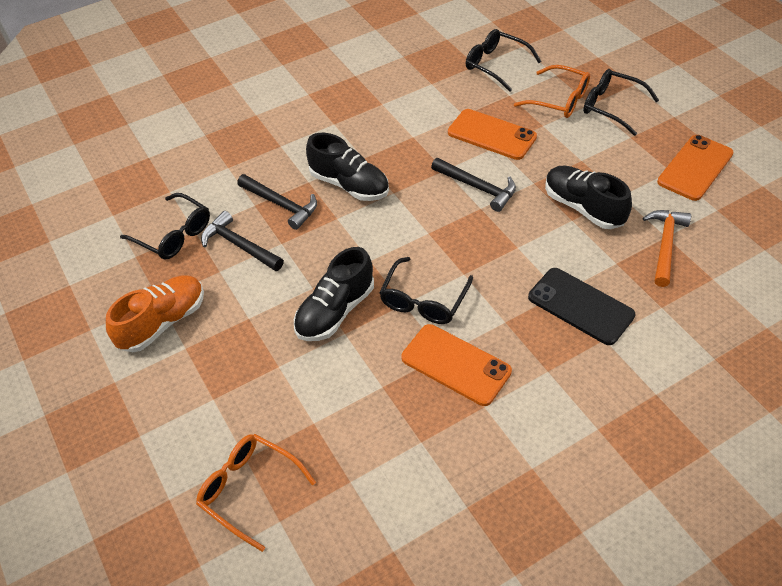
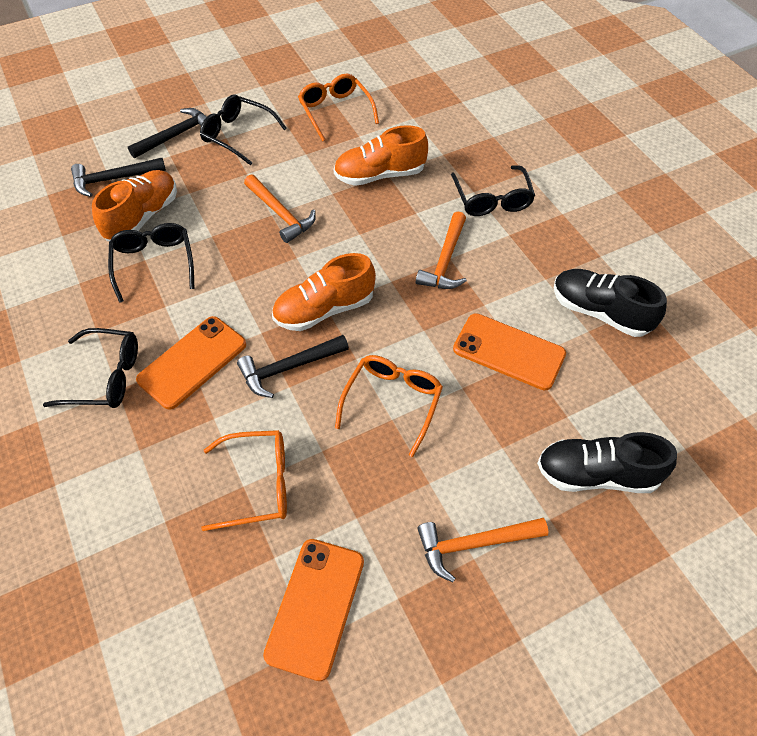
black phone: 1 -> 0
black shoe: 3 -> 2
orange glasses: 2 -> 3
orange hammer: 1 -> 3
orange shoe: 1 -> 3

